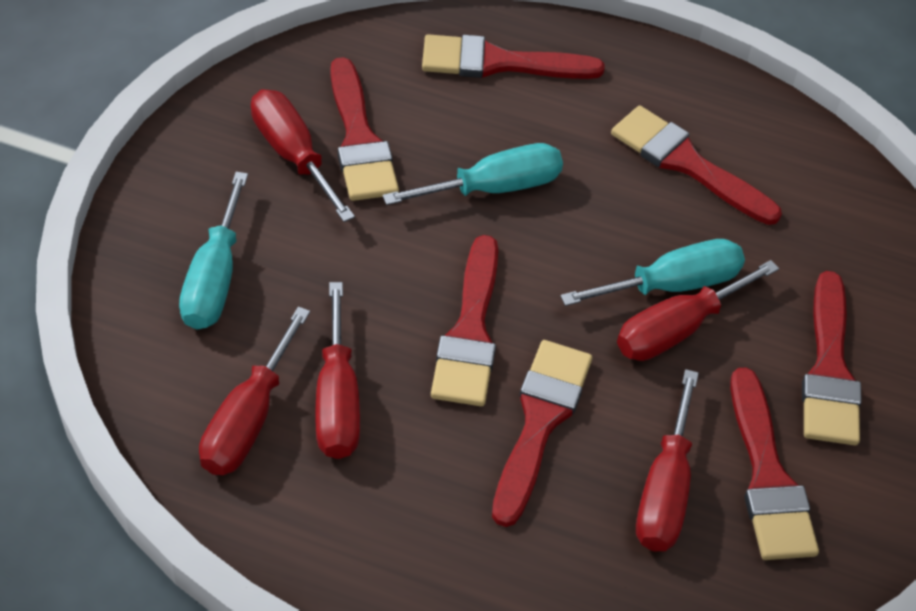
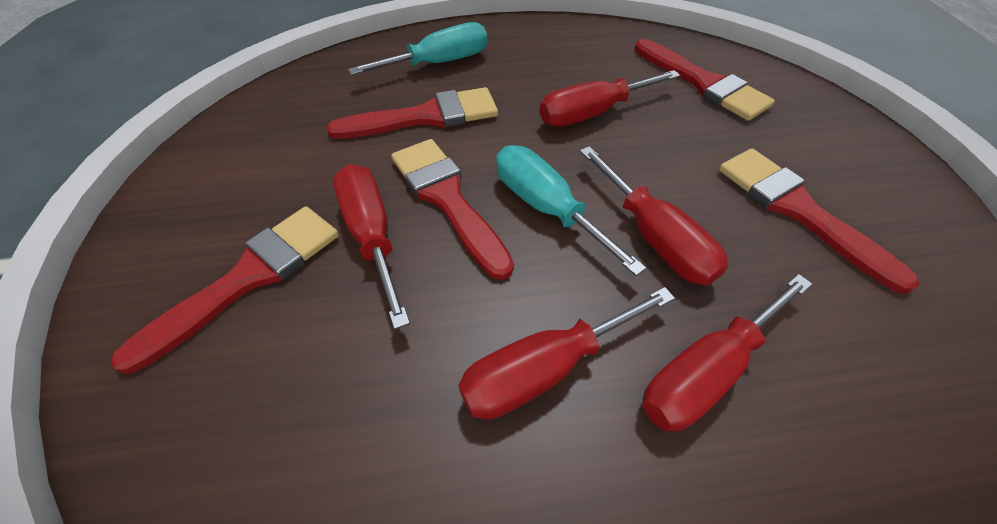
red brush: 7 -> 5
turquoise screwdriver: 3 -> 2

